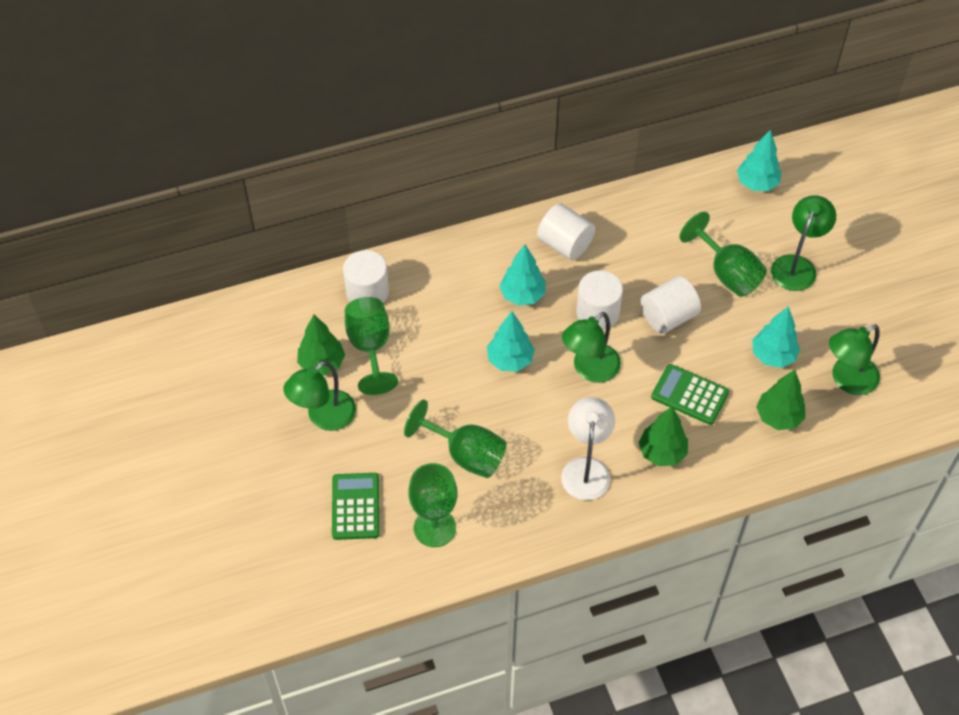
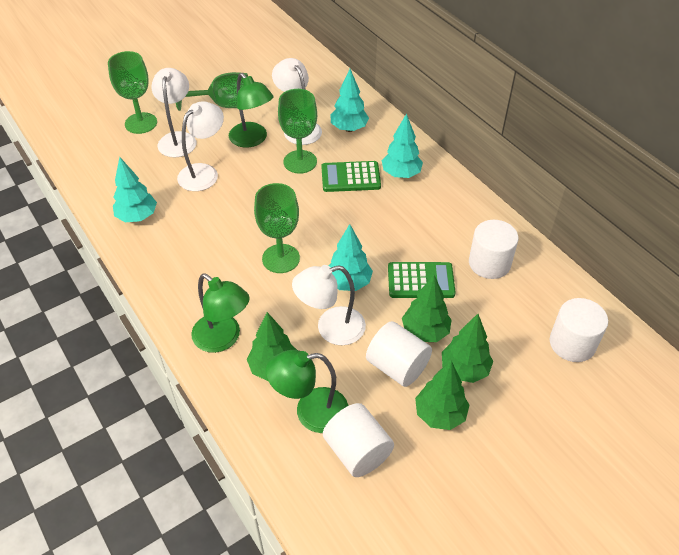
green lamp: 4 -> 3
green tree: 3 -> 4
white lamp: 1 -> 4

